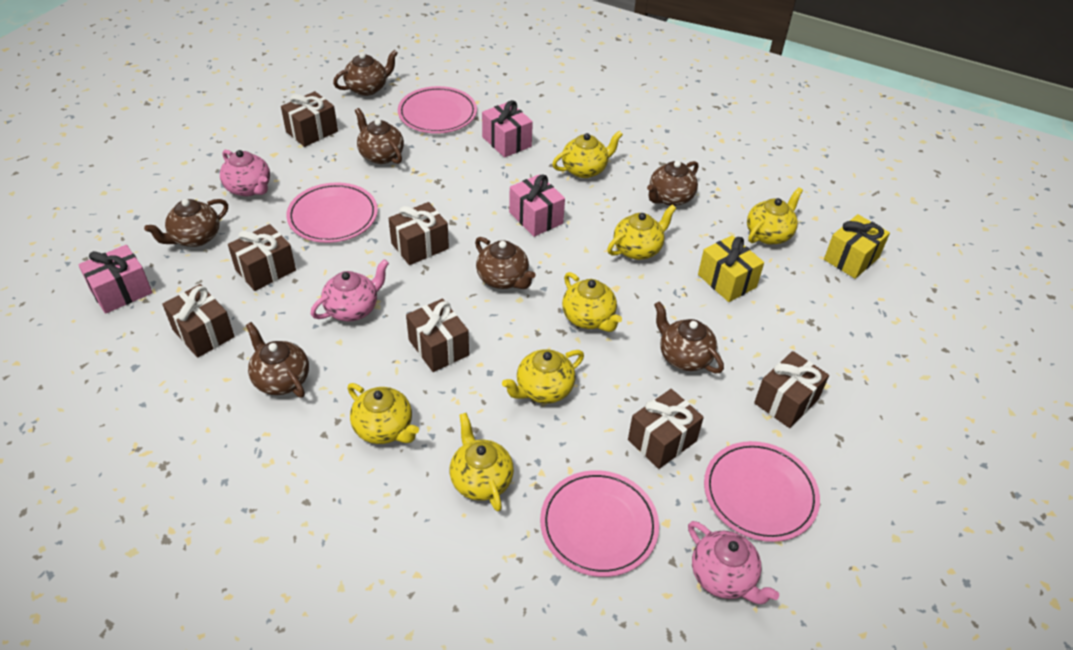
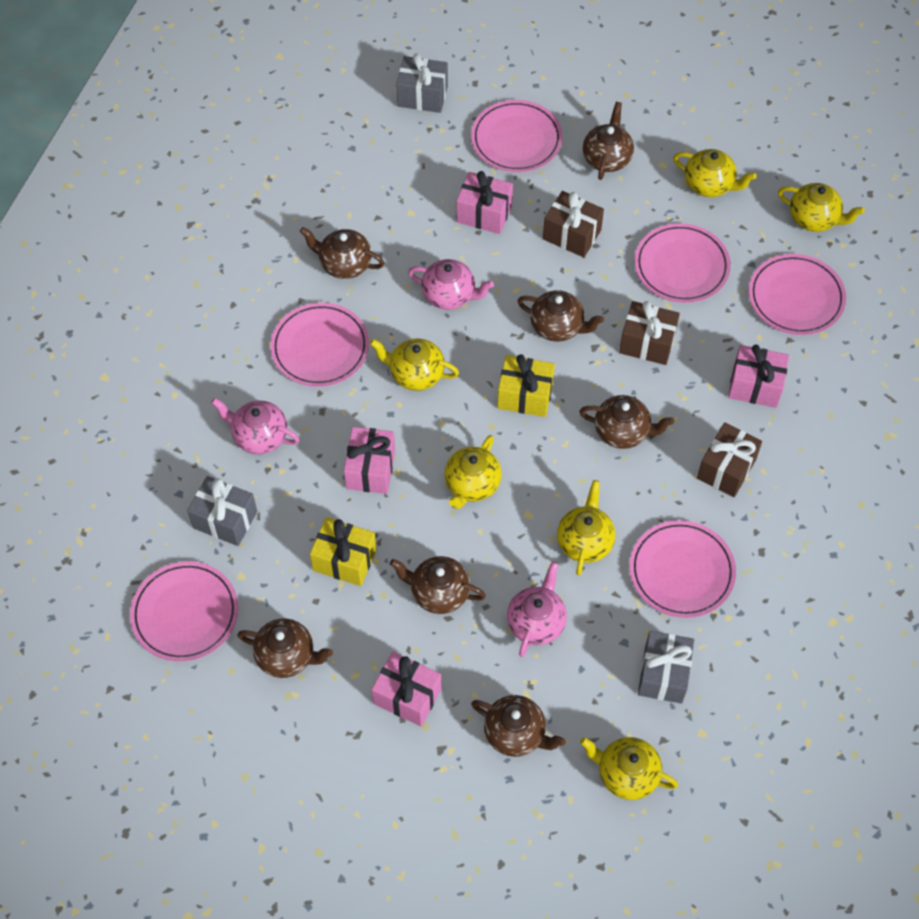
brown gift: 7 -> 3
grey gift: 0 -> 3
pink gift: 3 -> 4
pink plate: 4 -> 6
yellow teapot: 7 -> 6

